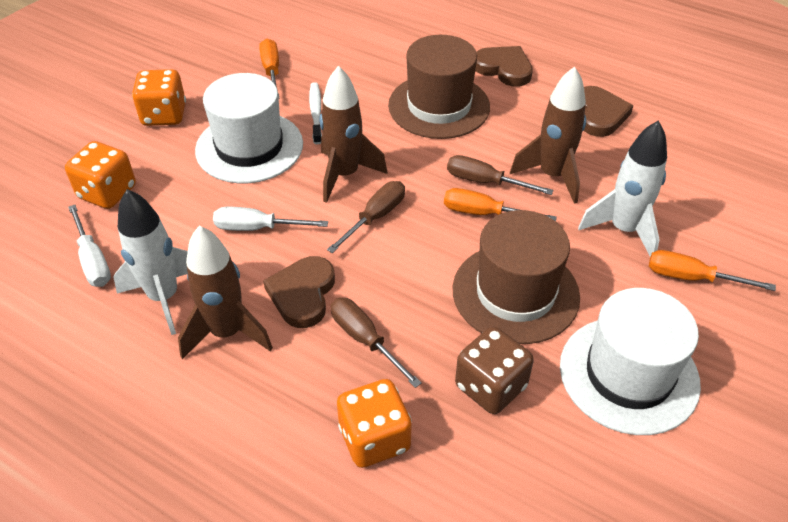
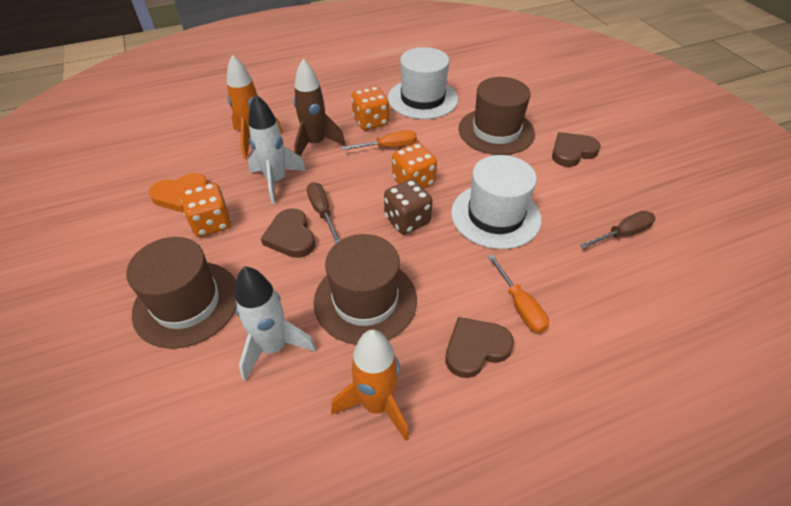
brown hat: 2 -> 3
brown rocket: 3 -> 1
brown screwdriver: 3 -> 2
orange heart: 0 -> 1
orange rocket: 0 -> 2
orange screwdriver: 3 -> 2
white screwdriver: 2 -> 0
white toothbrush: 1 -> 0

